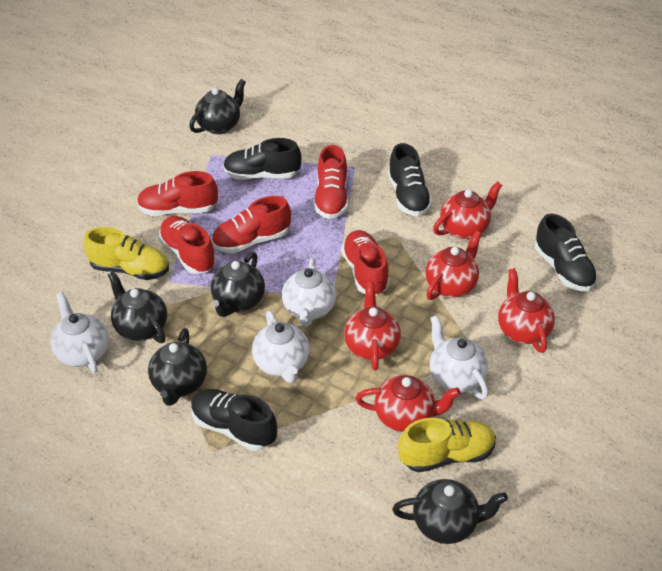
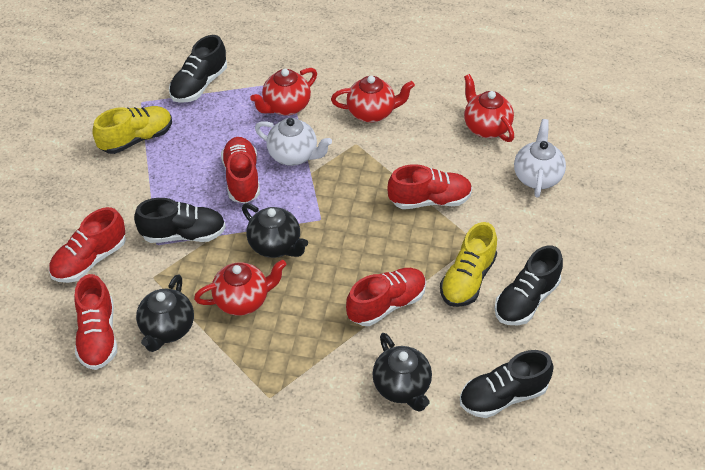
black teapot: 5 -> 3
red teapot: 5 -> 4
white teapot: 4 -> 2

